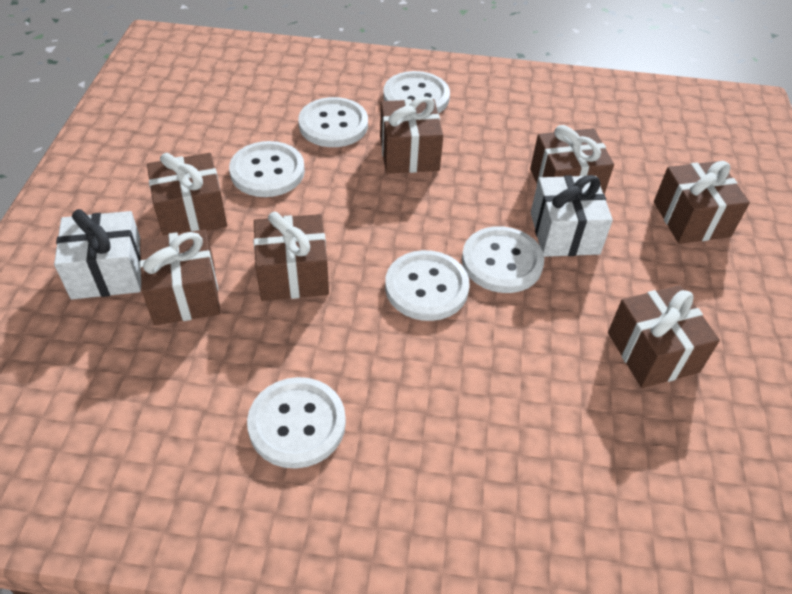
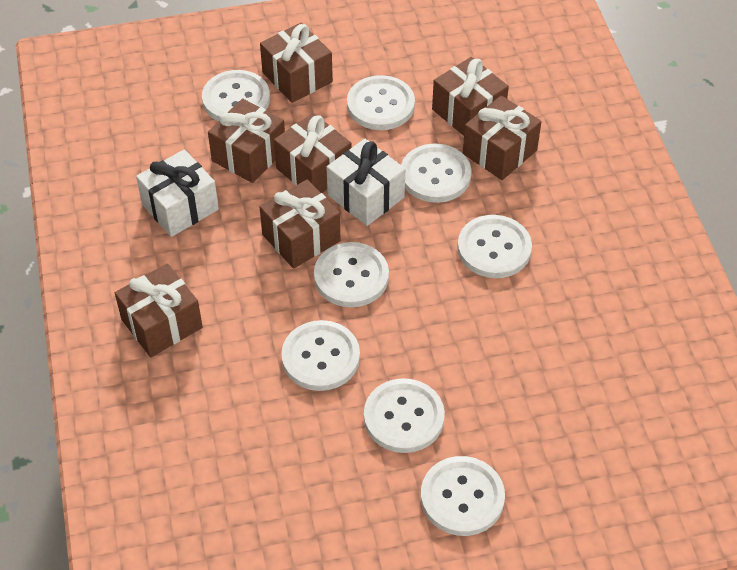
white button: 6 -> 8

